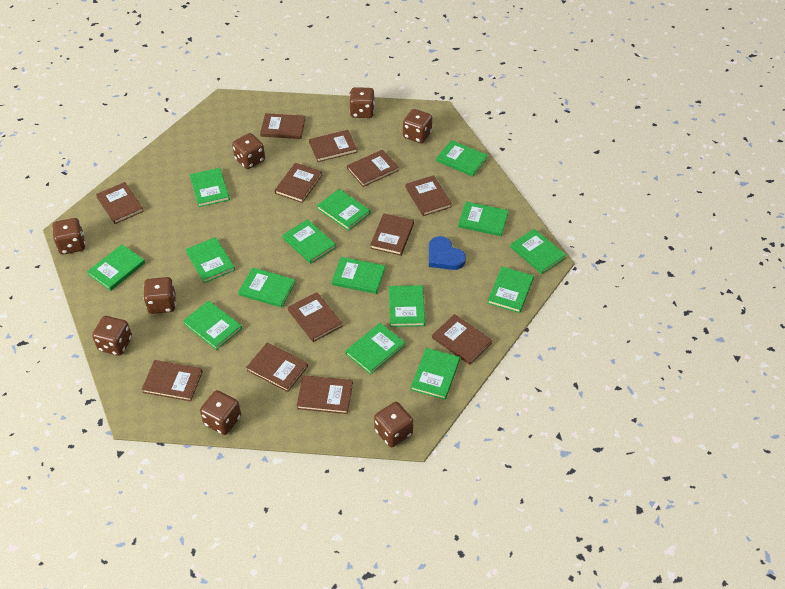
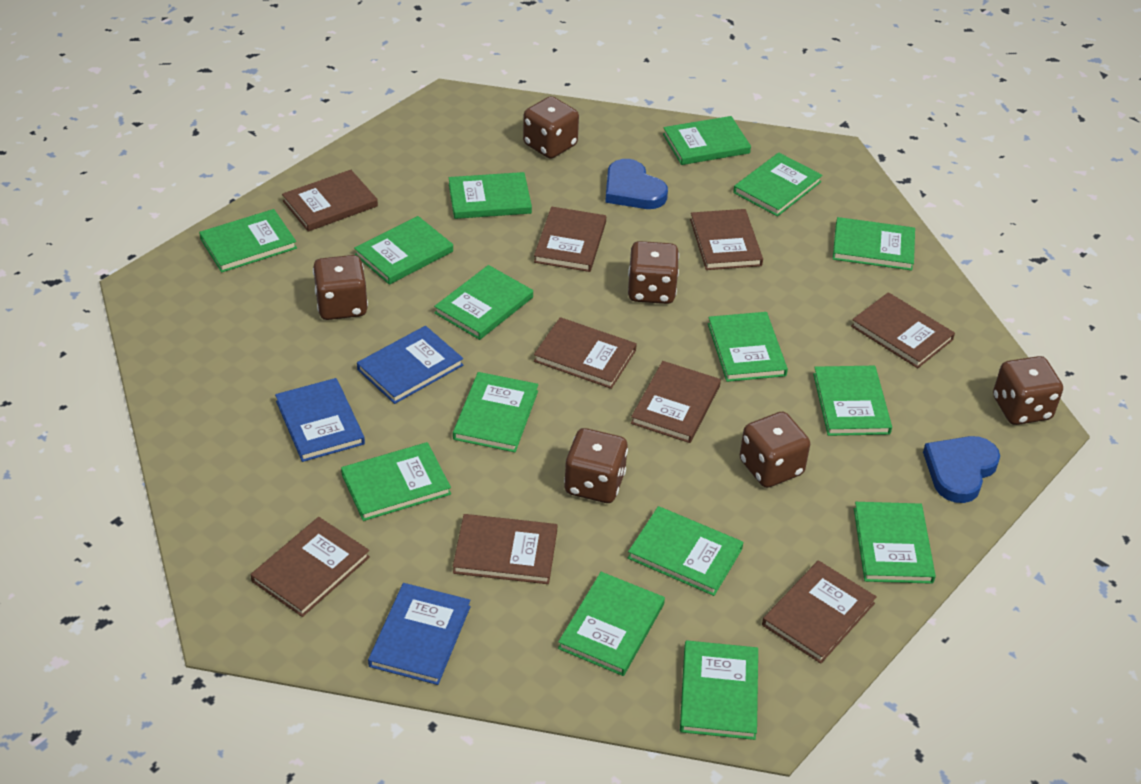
blue book: 0 -> 3
blue heart: 1 -> 2
brown book: 12 -> 9
brown dice: 8 -> 6

